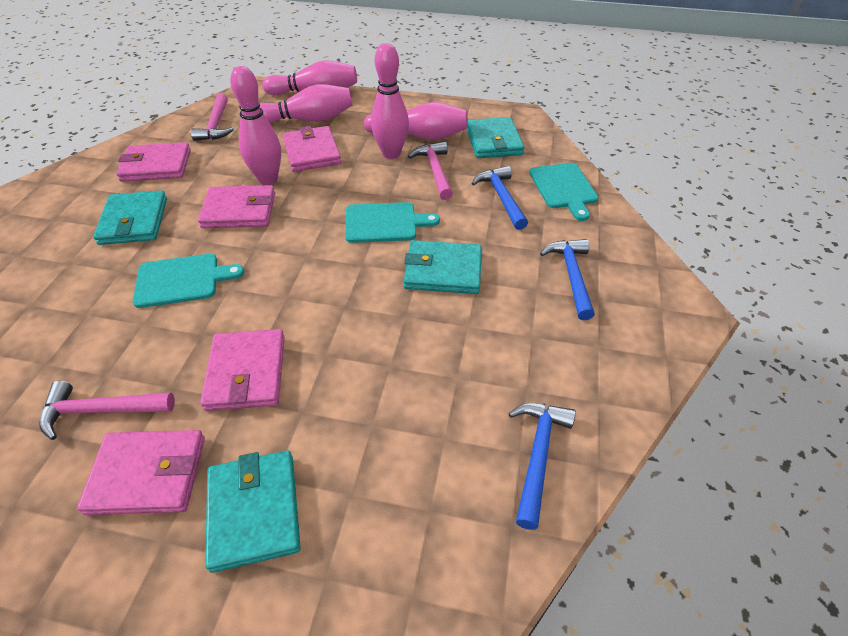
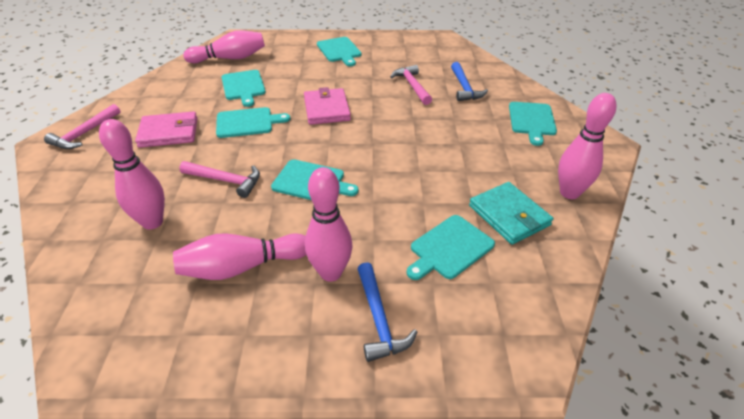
blue hammer: 3 -> 2
pink wallet: 5 -> 2
turquoise cutting board: 3 -> 6
turquoise wallet: 4 -> 1

